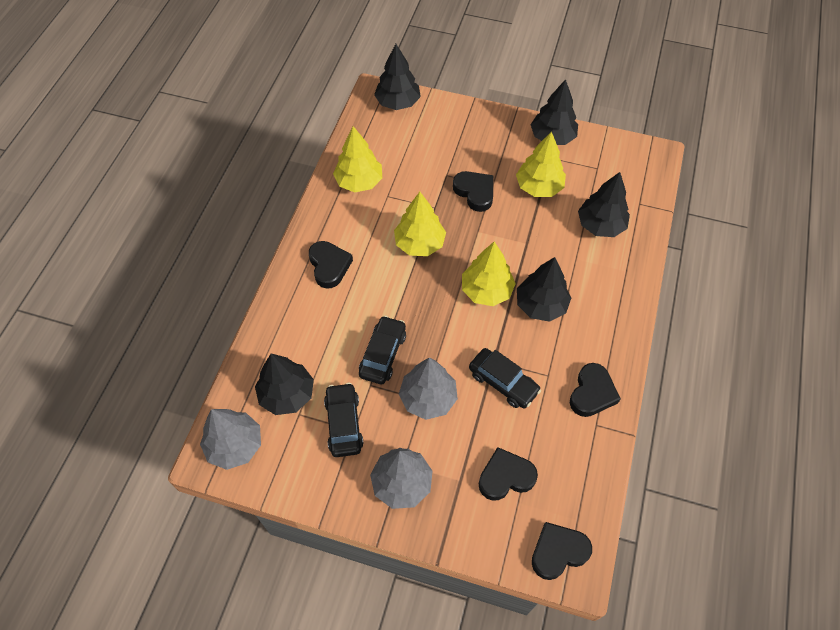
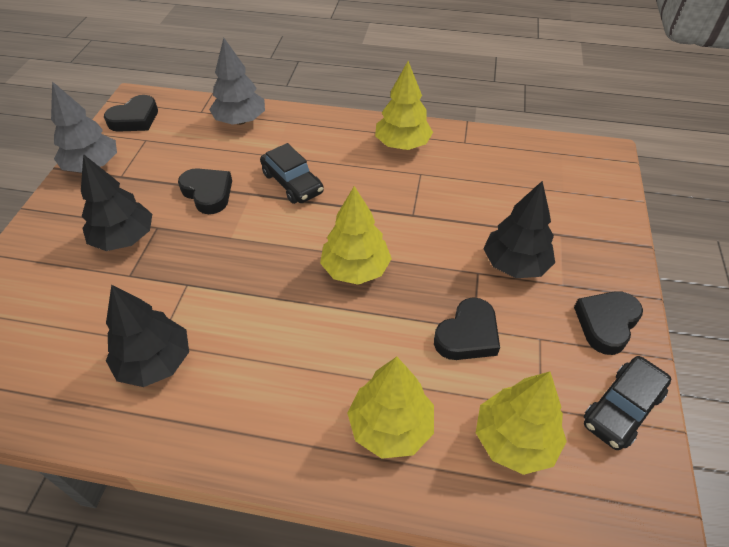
black car: 3 -> 2
black heart: 5 -> 4
black tree: 5 -> 3
grey tree: 3 -> 2

